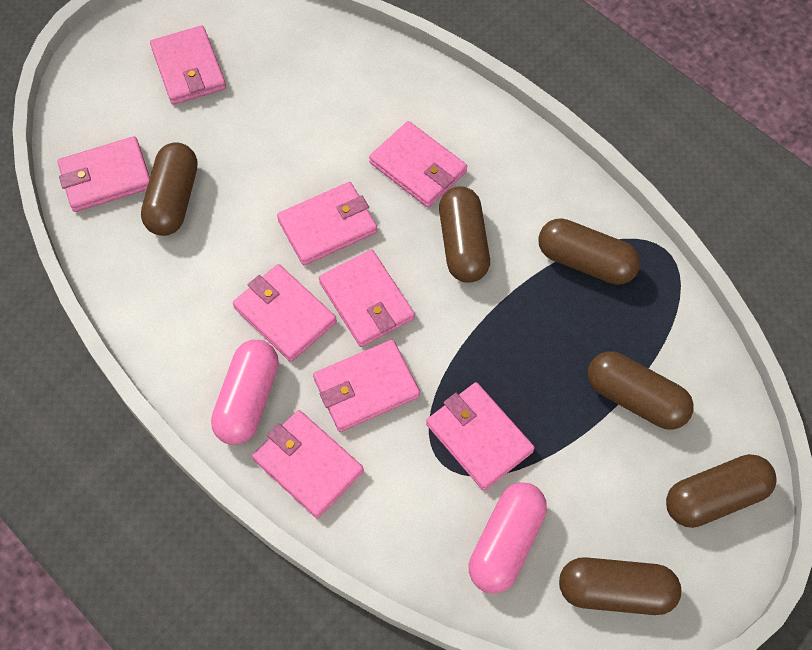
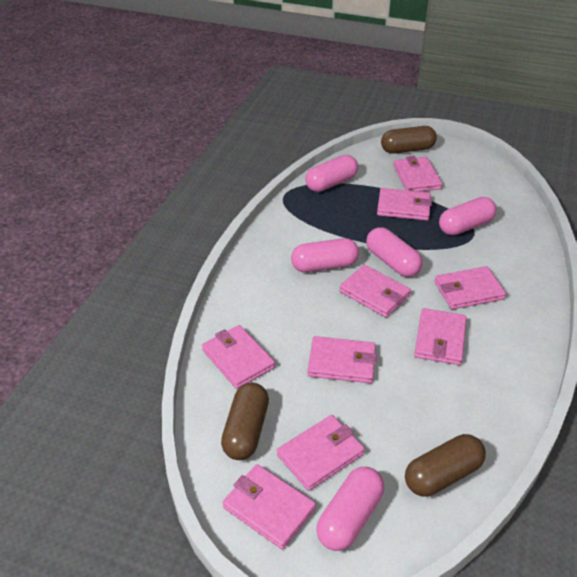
brown capsule: 6 -> 3
pink capsule: 2 -> 5

